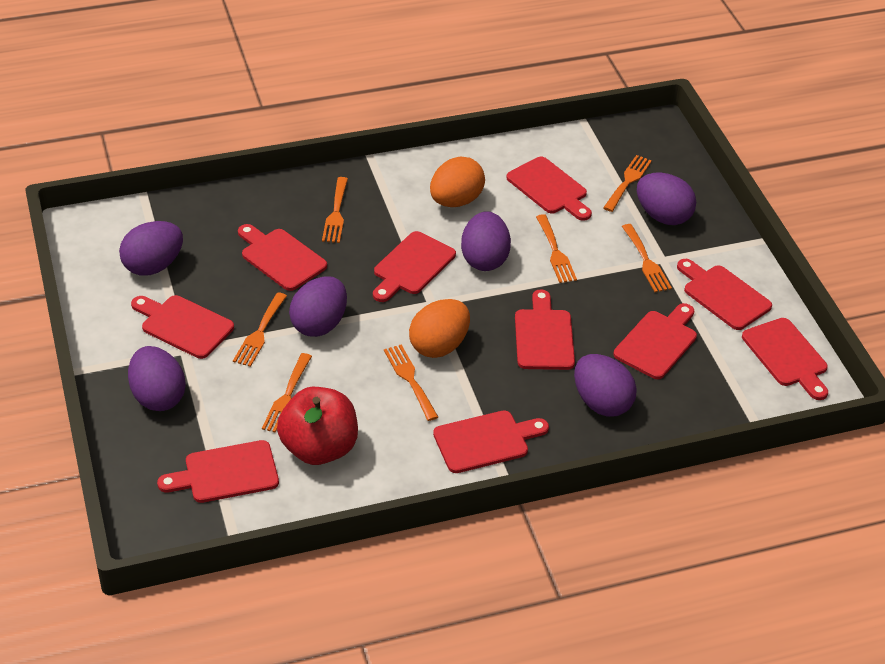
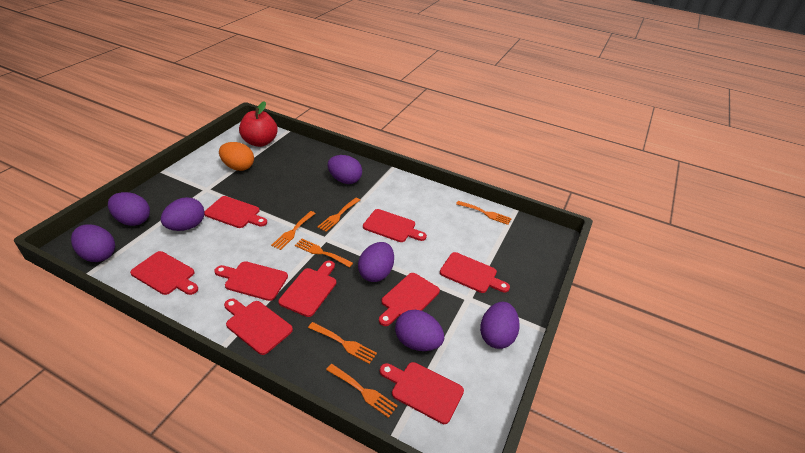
orange egg: 2 -> 1
orange fork: 7 -> 6
purple egg: 6 -> 7
red cutting board: 10 -> 9

